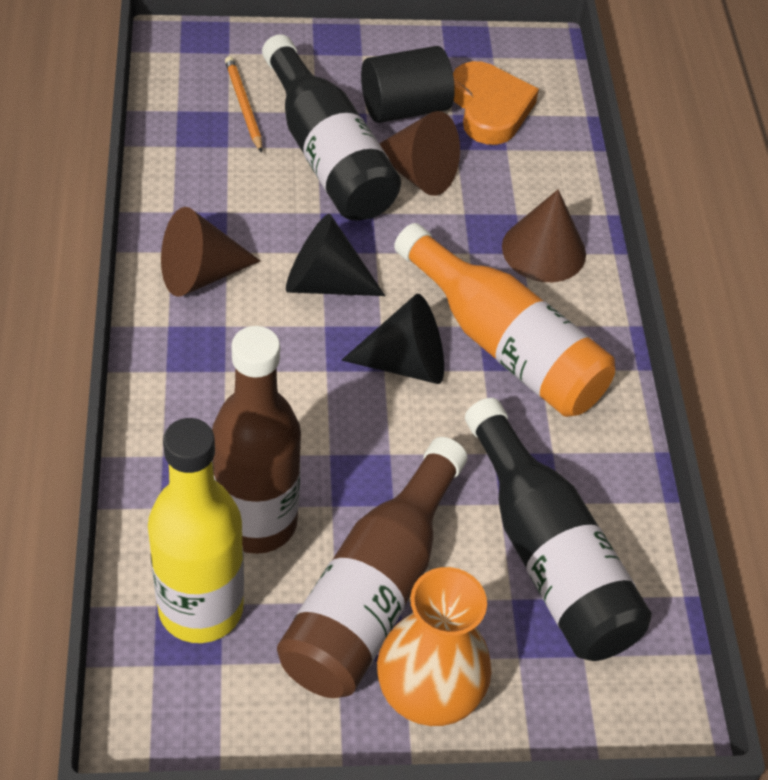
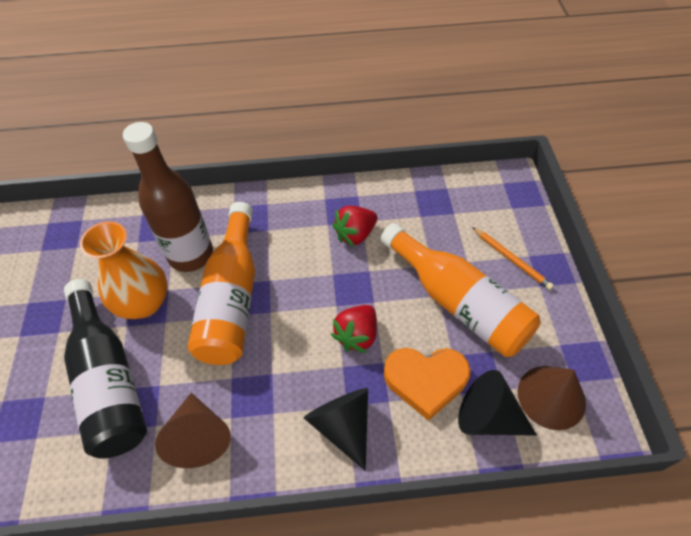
black bottle: 2 -> 1
black cylinder: 1 -> 0
brown bottle: 2 -> 1
brown cone: 3 -> 2
orange bottle: 1 -> 2
red strawberry: 0 -> 2
yellow bottle: 1 -> 0

